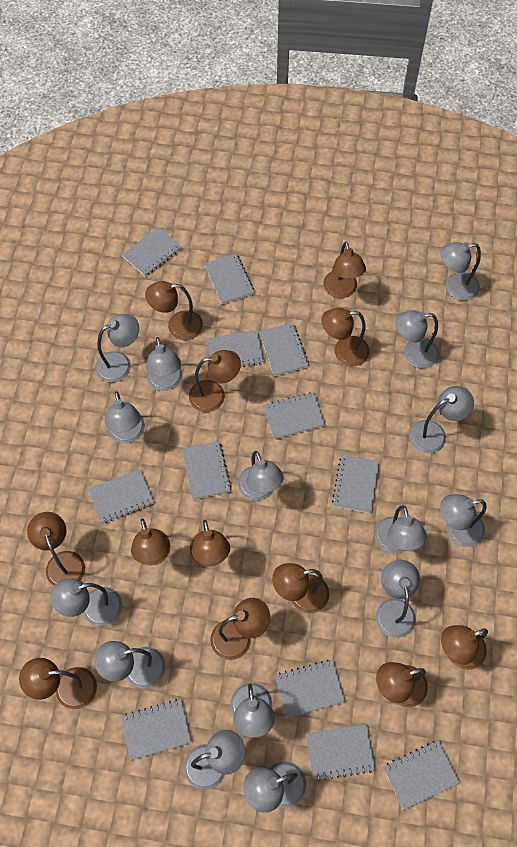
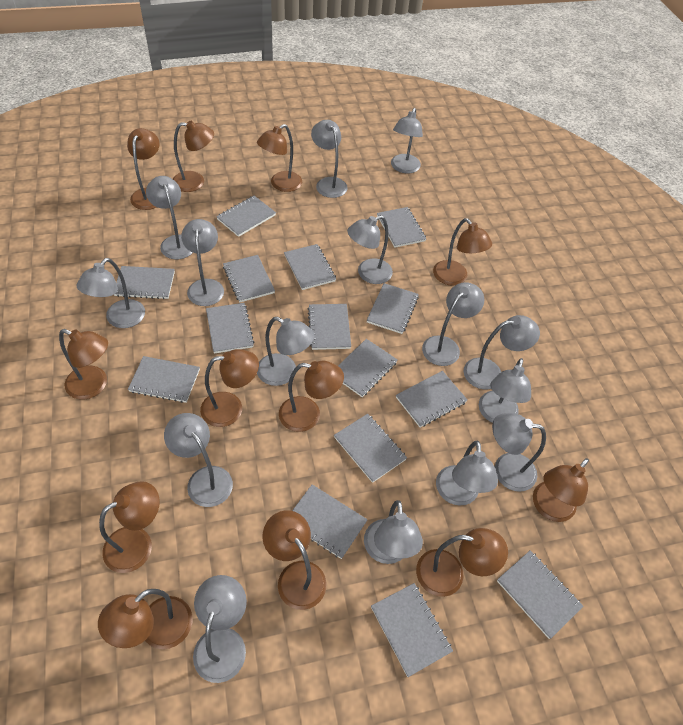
grey notebook: 12 -> 15

